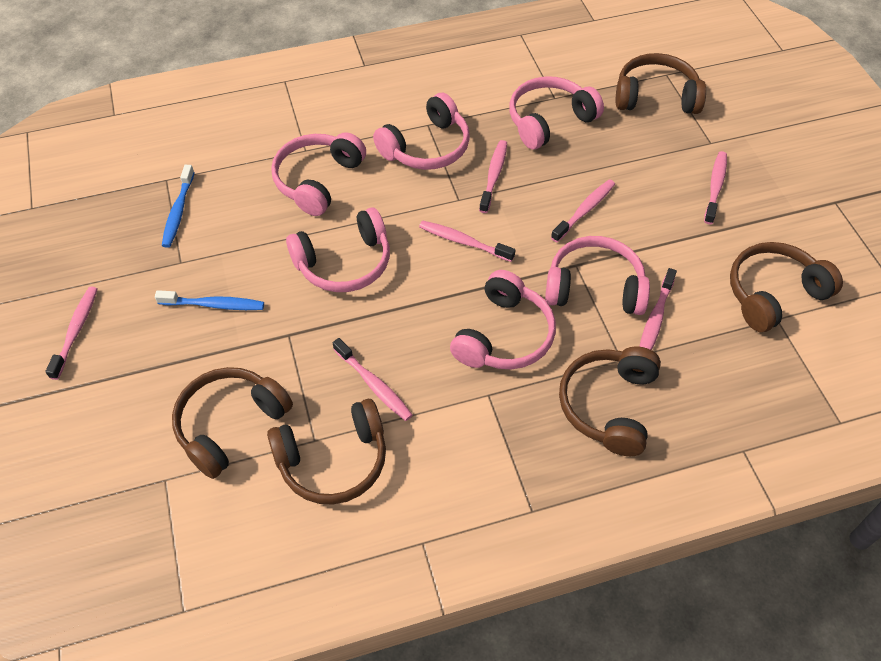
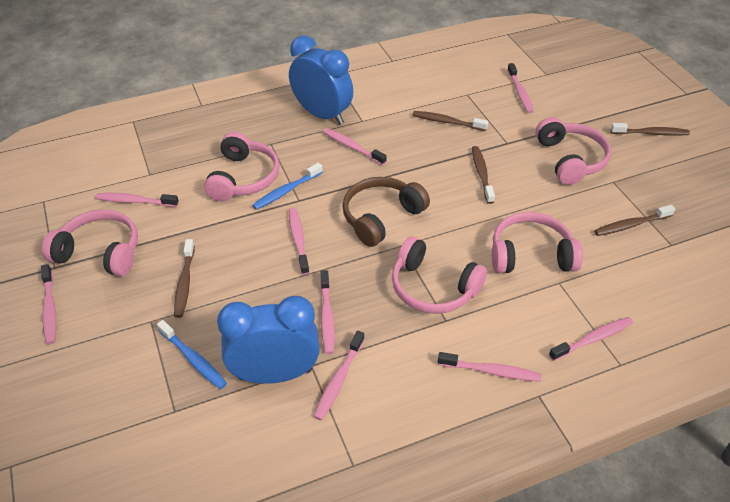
blue clock: 0 -> 2
brown headphones: 5 -> 1
brown toothbrush: 0 -> 5
pink headphones: 6 -> 5
pink toothbrush: 7 -> 9

